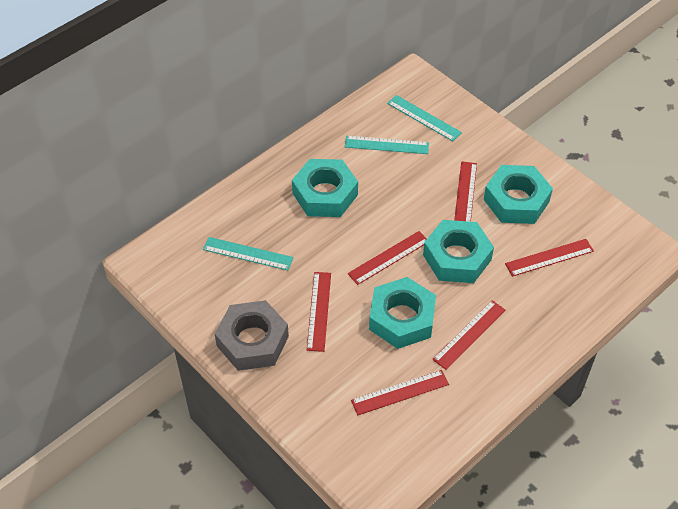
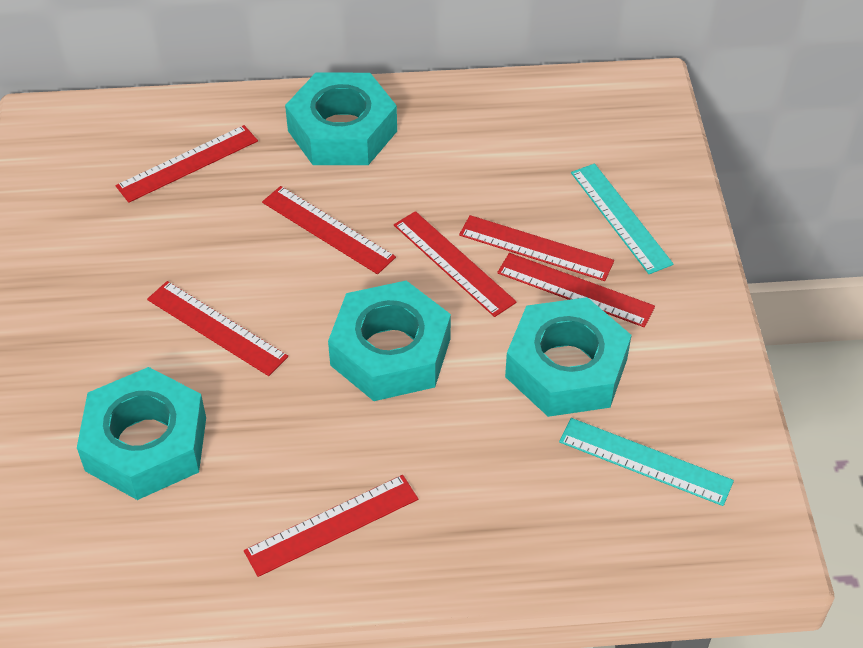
grey nut: 1 -> 0
red ruler: 6 -> 7
turquoise ruler: 3 -> 2

